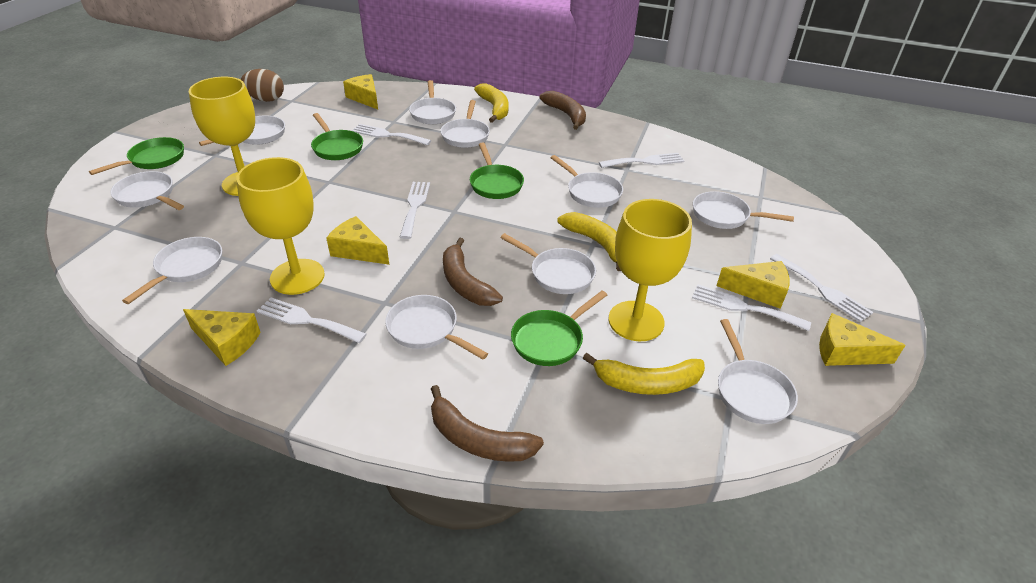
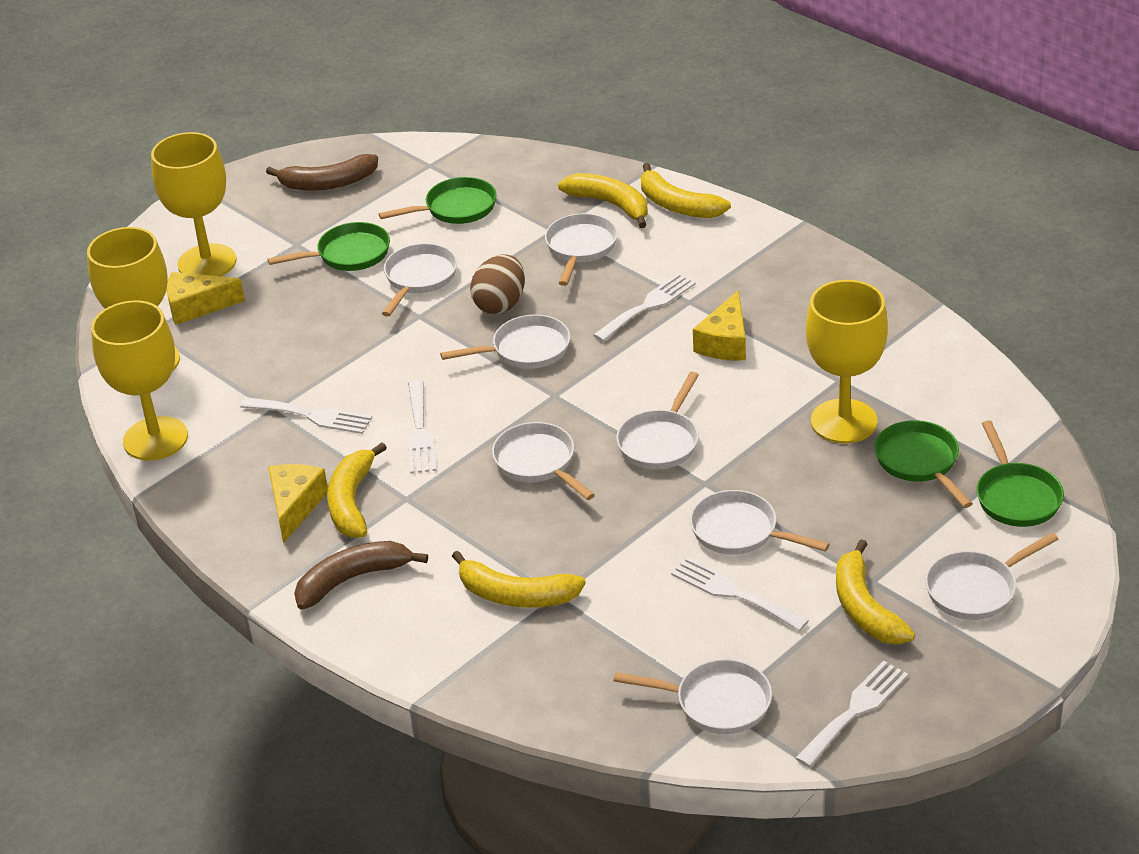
brown banana: 3 -> 2
white fork: 6 -> 5
white pan: 10 -> 8
yellow banana: 3 -> 5
yellow cheese: 5 -> 3
yellow goblet: 3 -> 4

